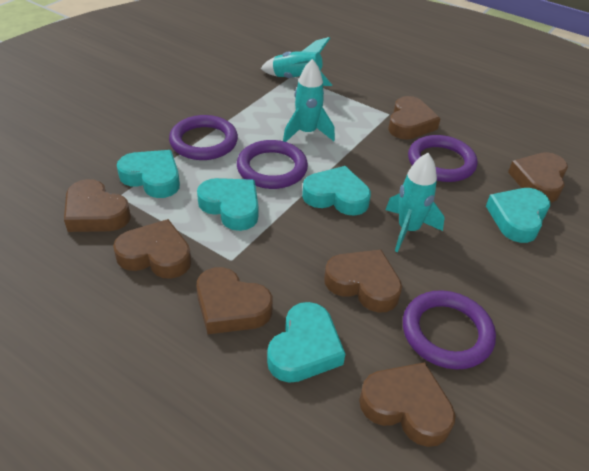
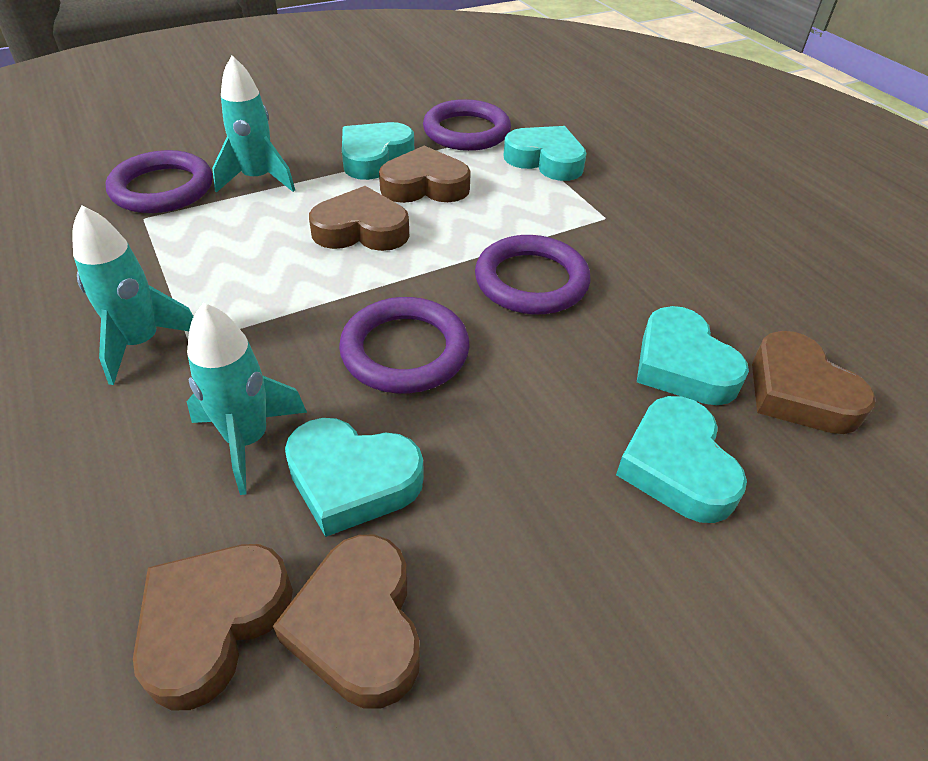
brown heart: 7 -> 5

